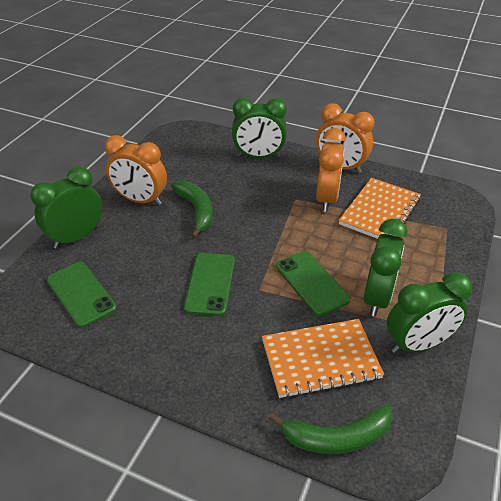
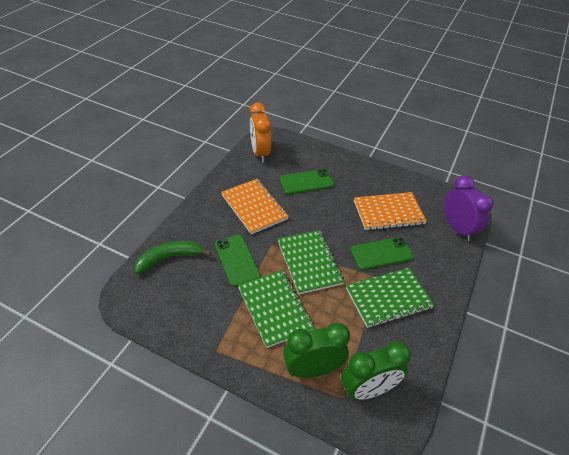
green banana: 2 -> 1
green clock: 4 -> 2
green notebook: 0 -> 3
orange clock: 3 -> 1
purple clock: 0 -> 1

